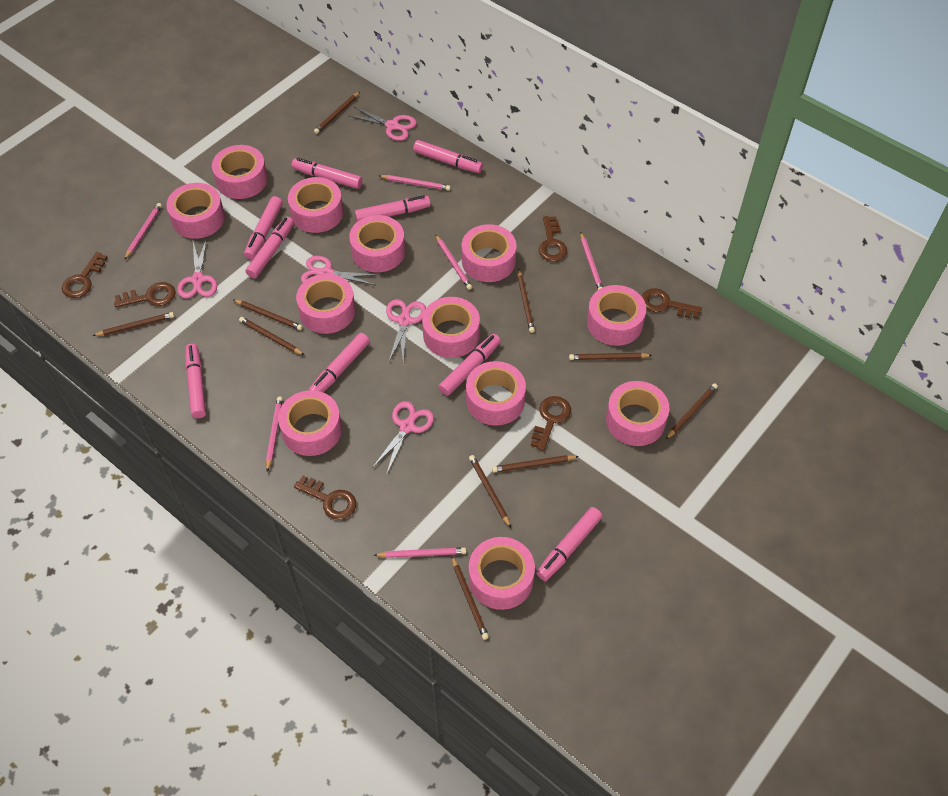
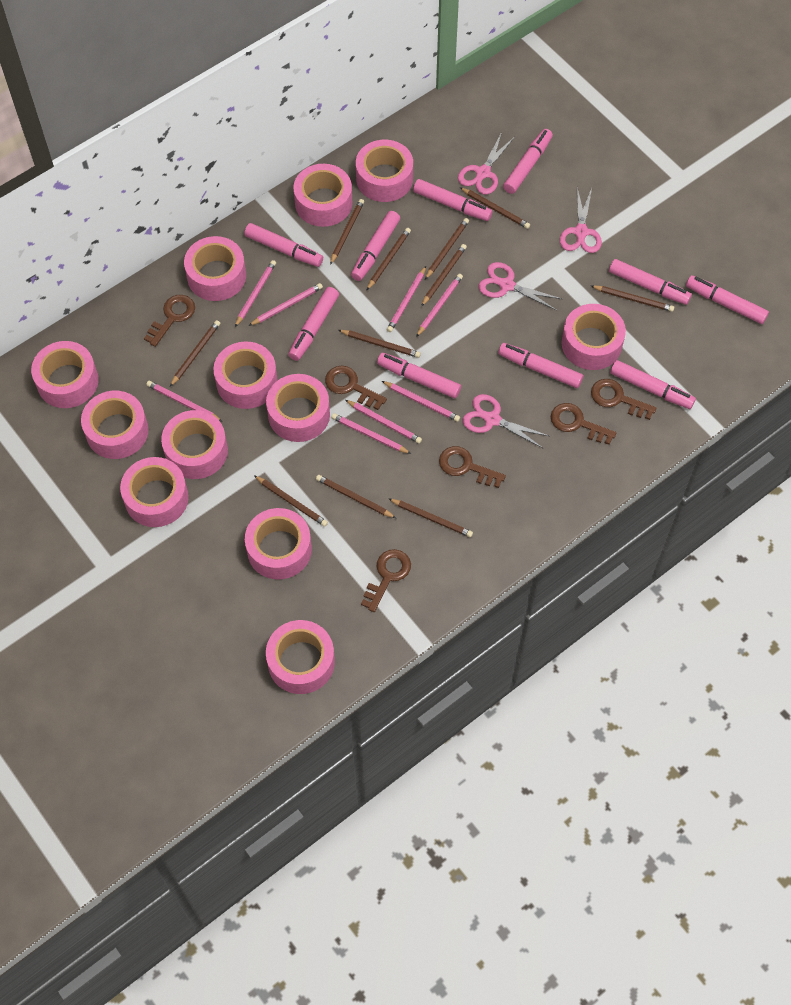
brown pencil: 10 -> 11
pink marker: 9 -> 10
pink pencil: 6 -> 8
pink scissors: 5 -> 4

